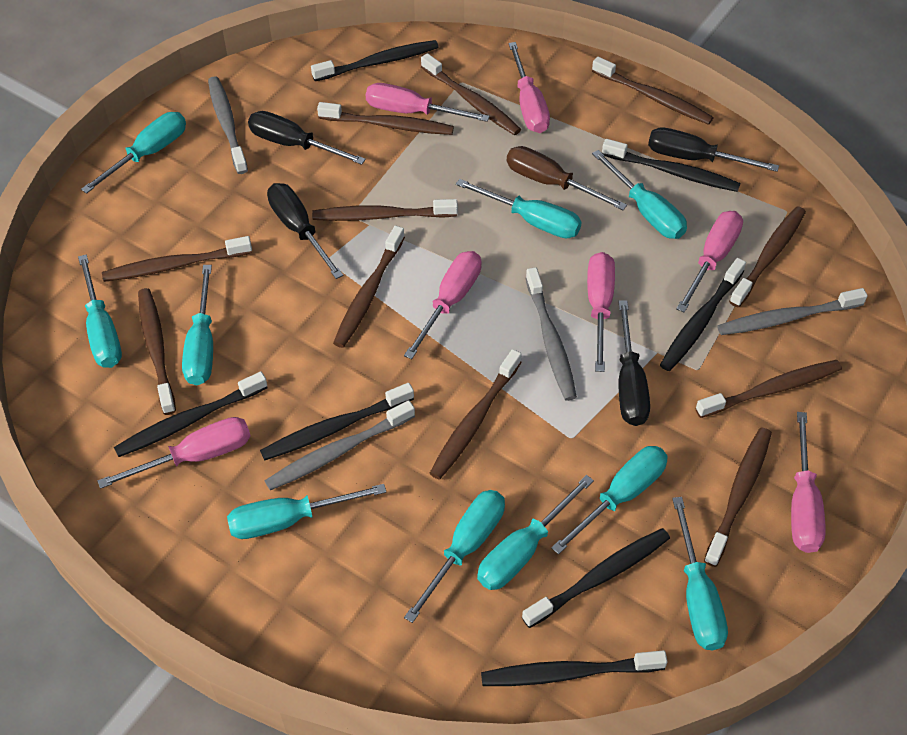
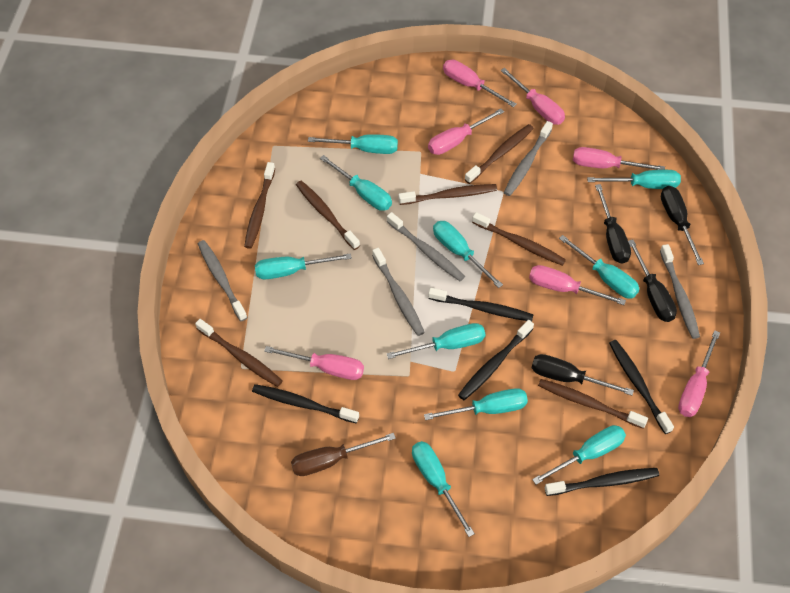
black toothbrush: 7 -> 5
brown toothbrush: 11 -> 7
grey toothbrush: 4 -> 5

